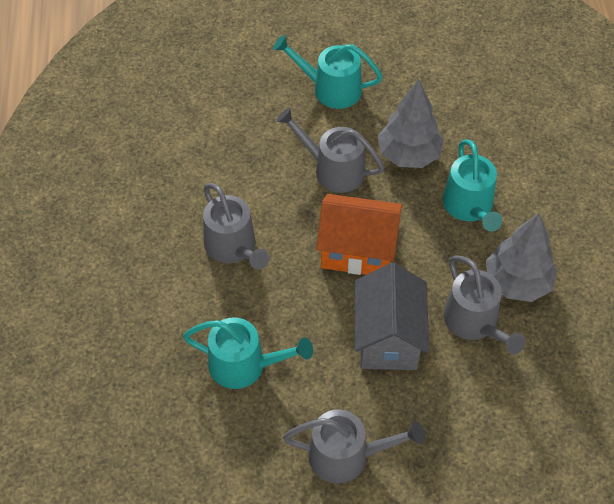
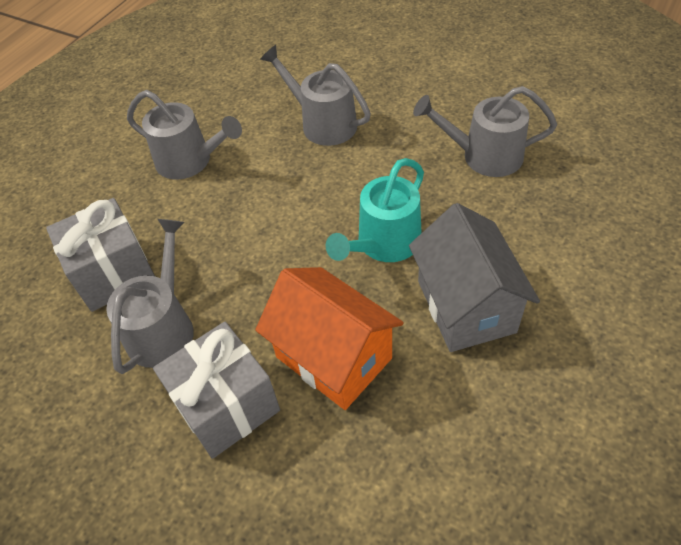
grey gift: 0 -> 2
grey tree: 2 -> 0
turquoise watering can: 3 -> 1

